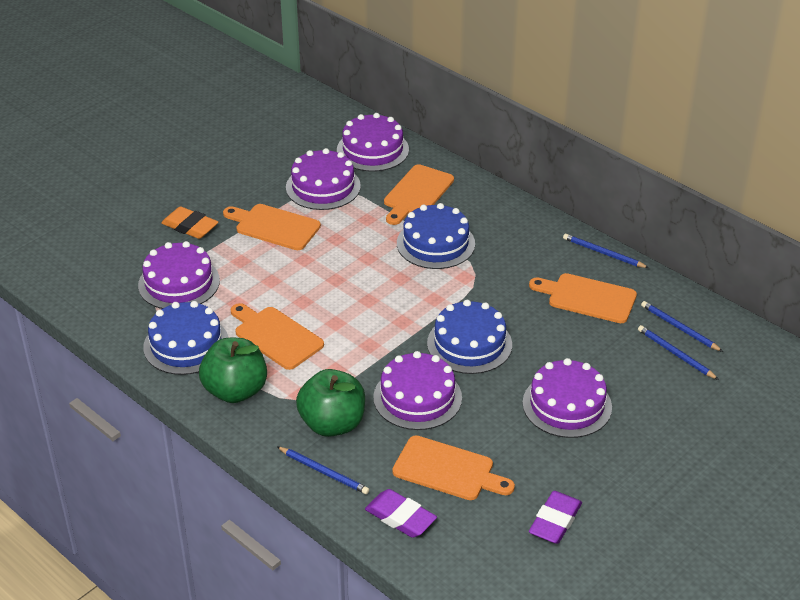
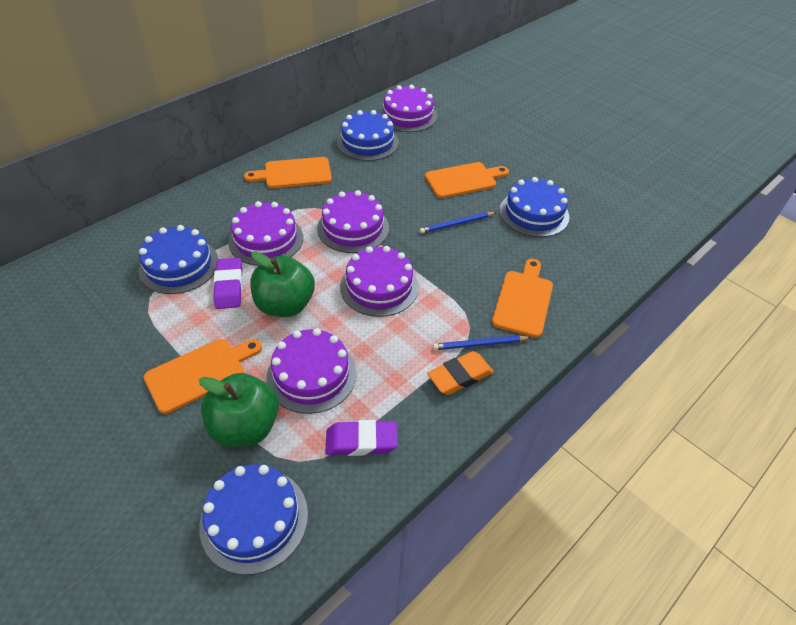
blue cake: 3 -> 4
blue pencil: 4 -> 2
orange cutting board: 5 -> 4

